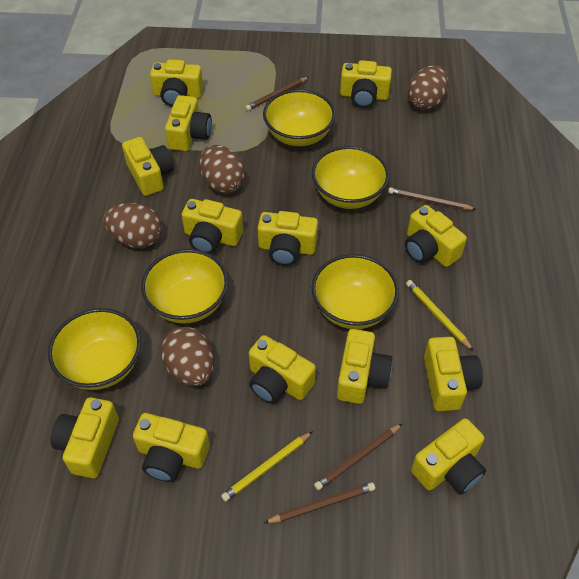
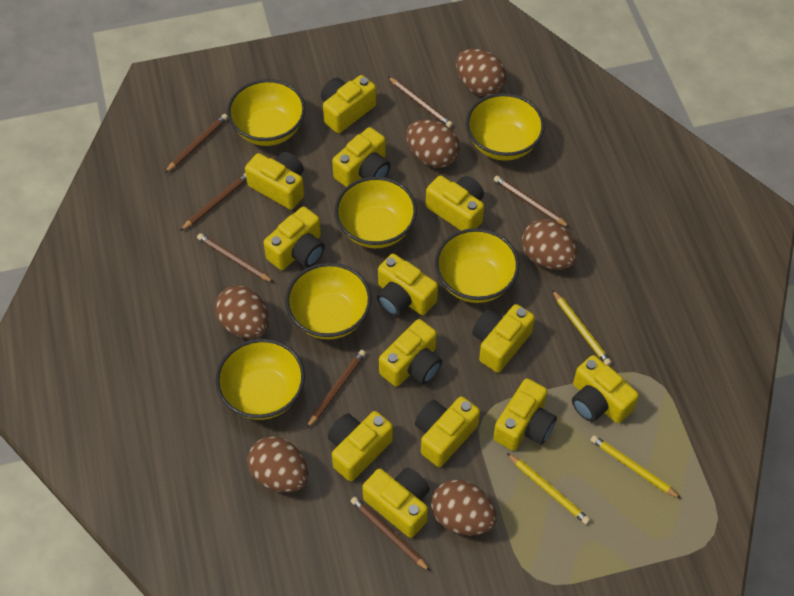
brown egg: 4 -> 6
brown pencil: 4 -> 7
yellow bowl: 5 -> 6
yellow pencil: 2 -> 3

